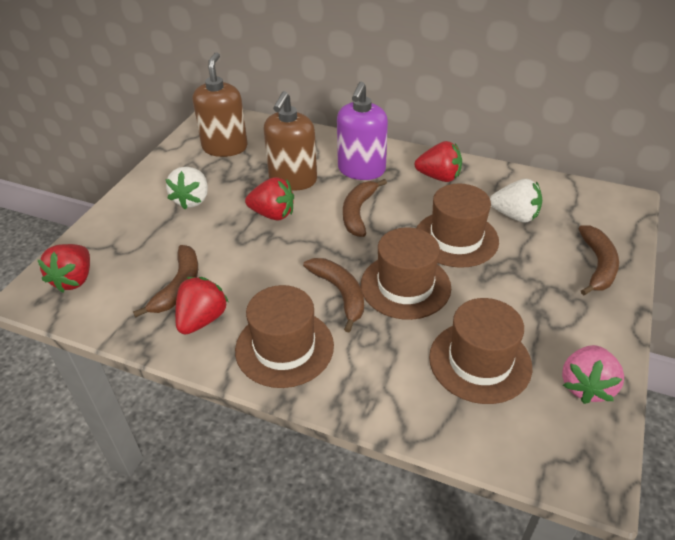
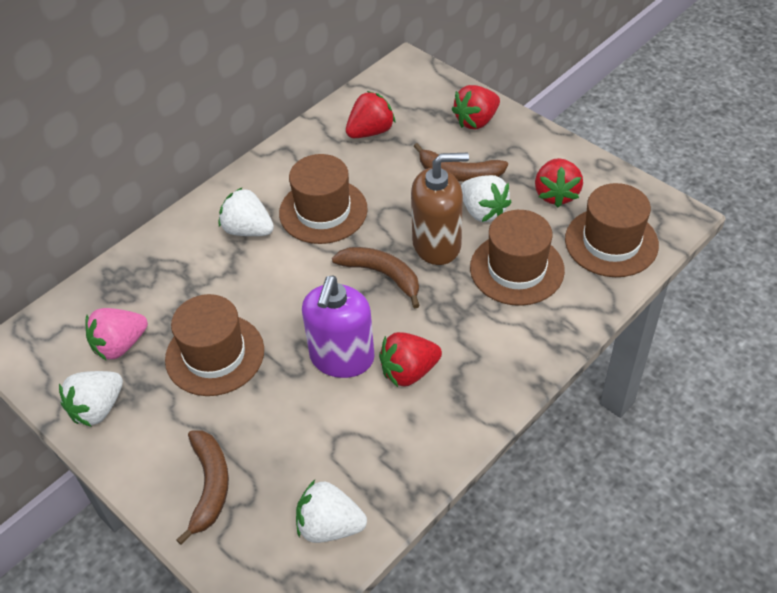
brown banana: 4 -> 3
brown soap dispenser: 2 -> 1
white strawberry: 2 -> 4

